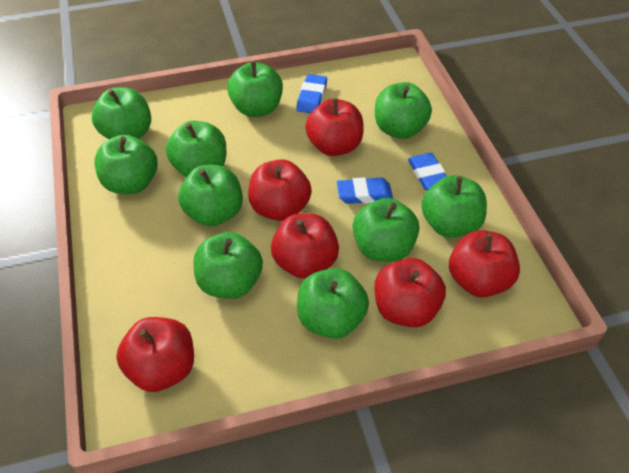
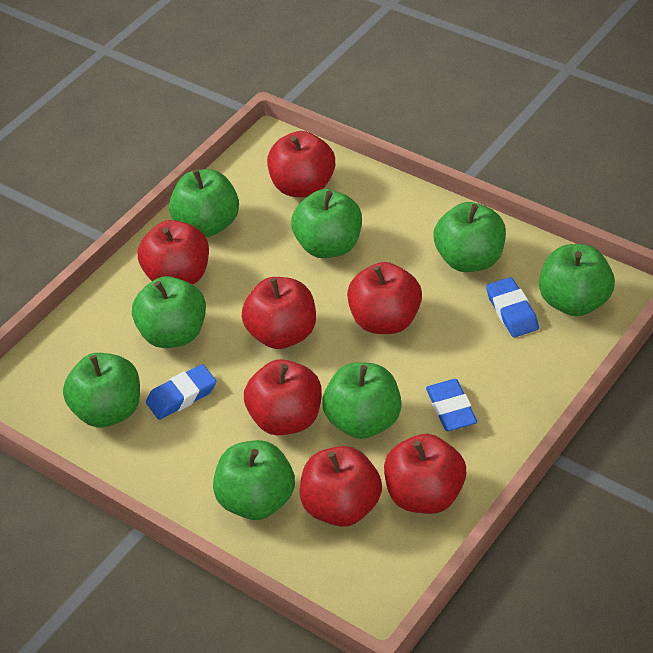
green apple: 10 -> 8
red apple: 6 -> 7

